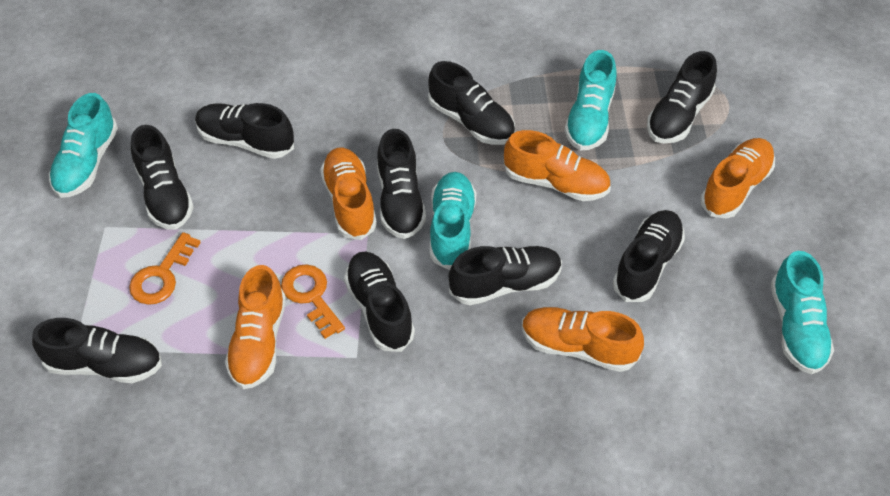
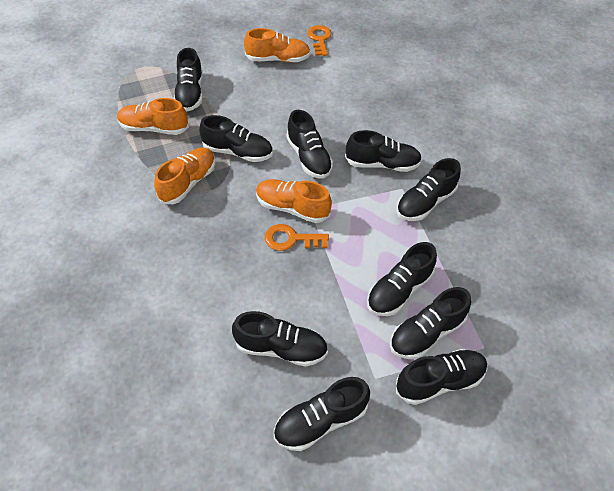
black shoe: 9 -> 10
orange shoe: 5 -> 4
turquoise shoe: 4 -> 0

